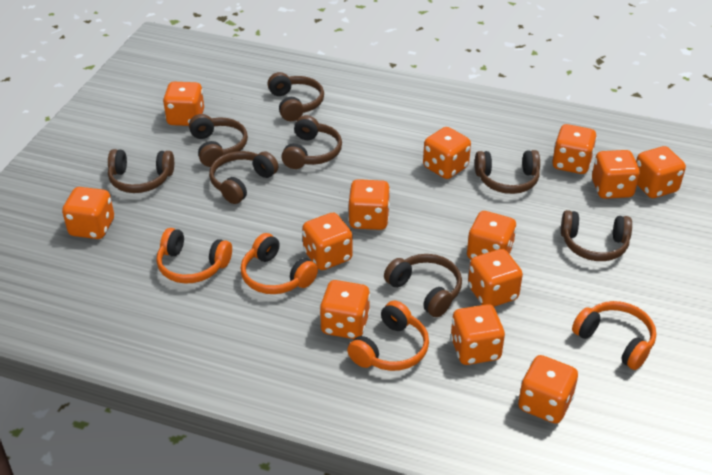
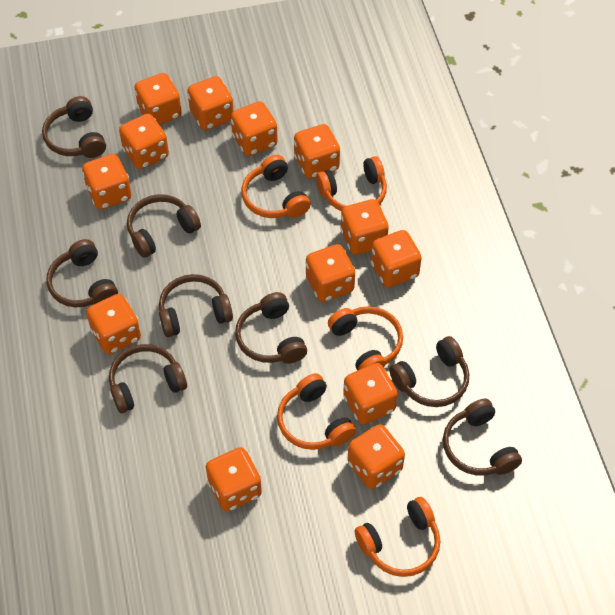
orange headphones: 4 -> 5

